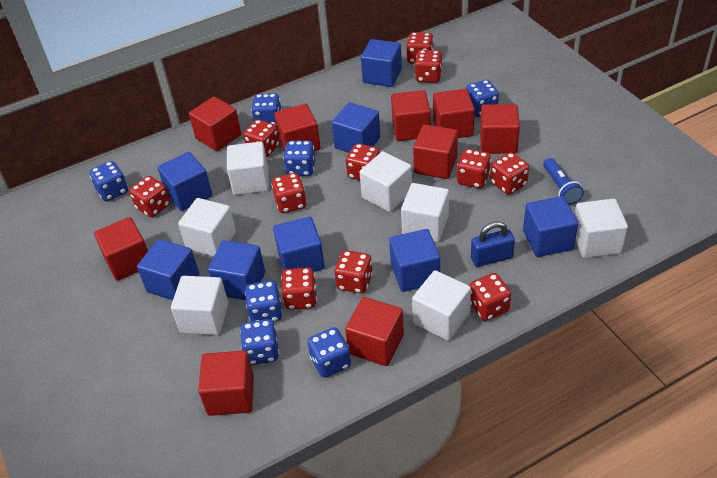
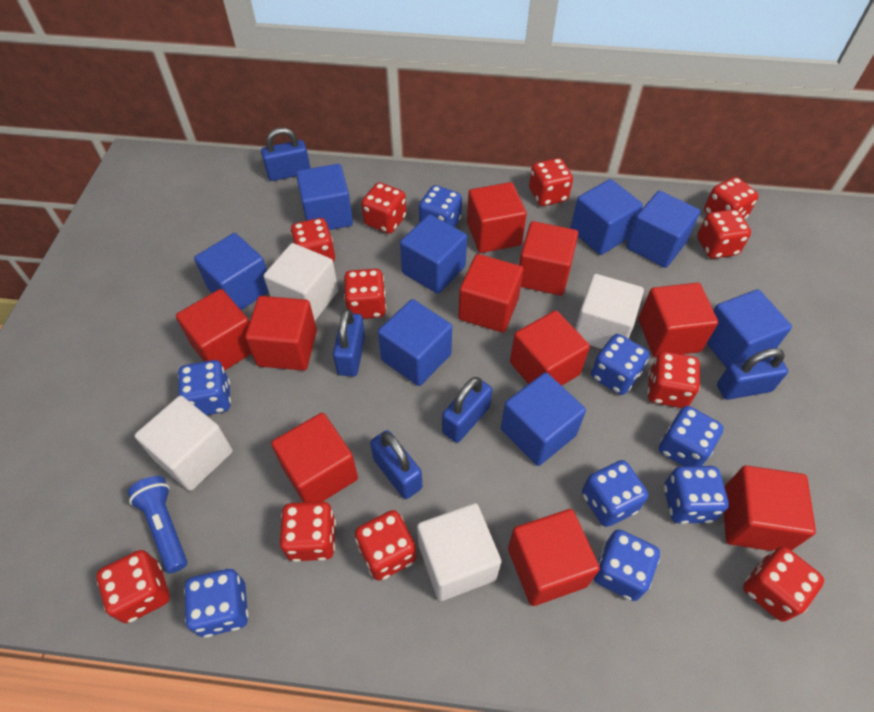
blue dice: 7 -> 8
blue padlock: 1 -> 5
red cube: 9 -> 10
white cube: 7 -> 4

